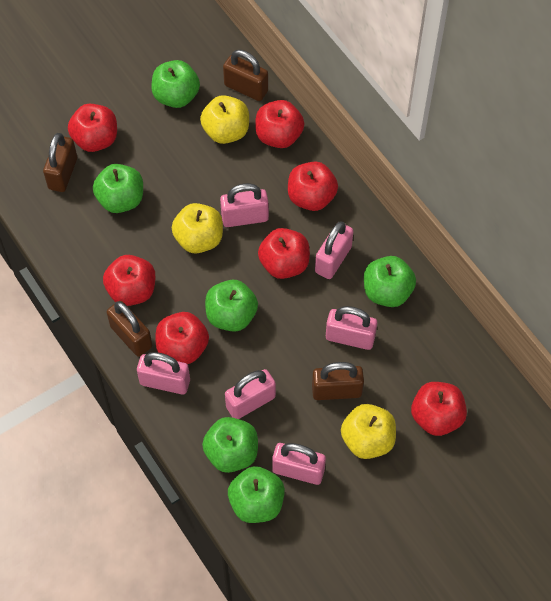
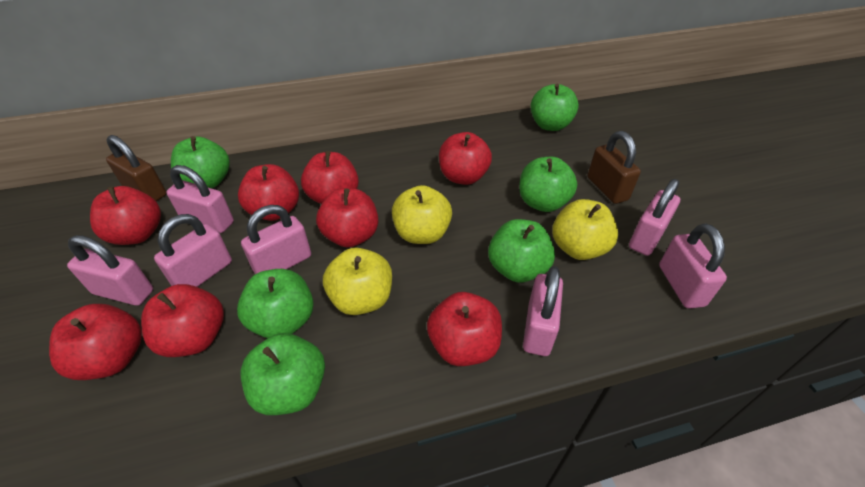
brown padlock: 4 -> 2
pink padlock: 6 -> 7
red apple: 7 -> 8

